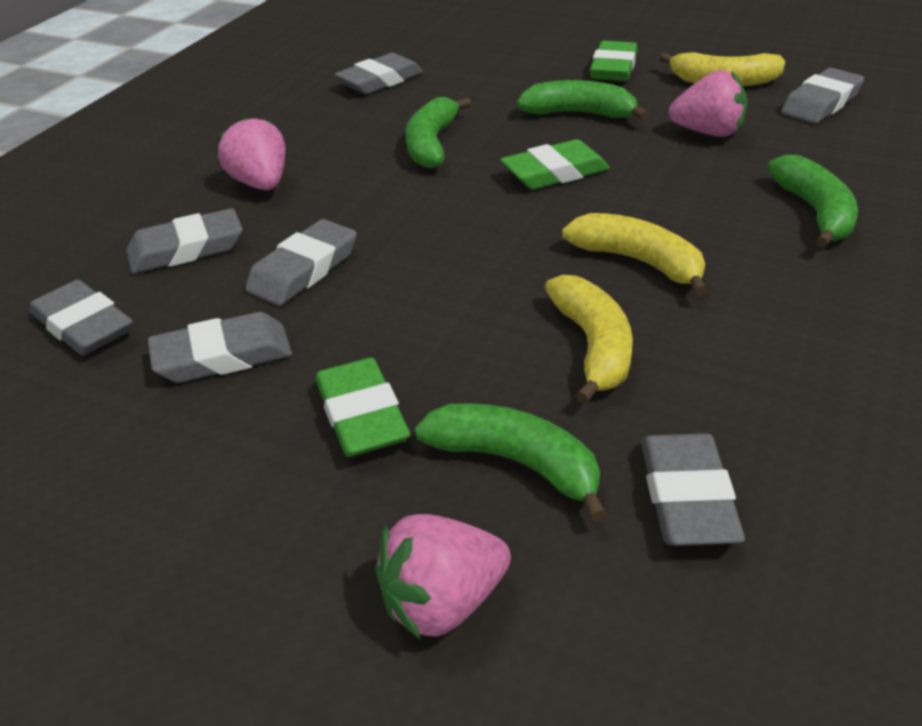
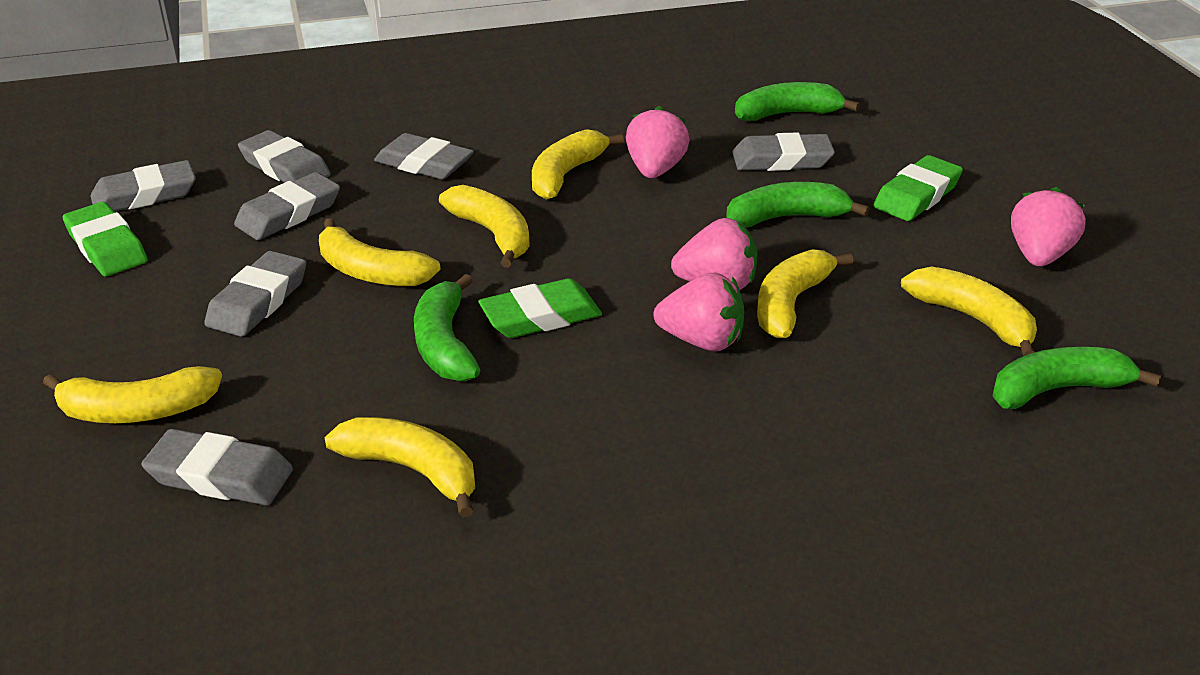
pink strawberry: 3 -> 4
yellow banana: 3 -> 7

